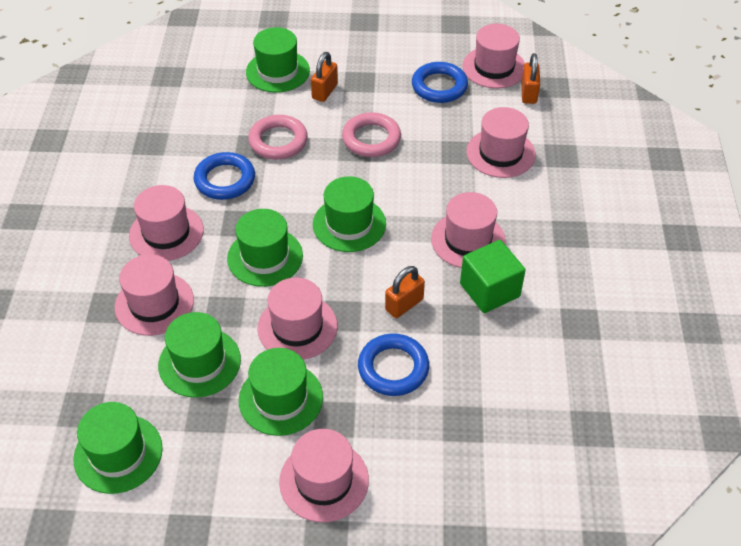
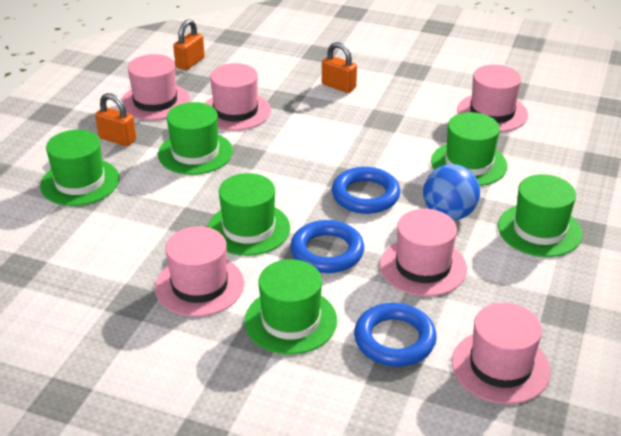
blue ball: 0 -> 1
green cube: 1 -> 0
pink hat: 7 -> 6
pink ring: 2 -> 0

